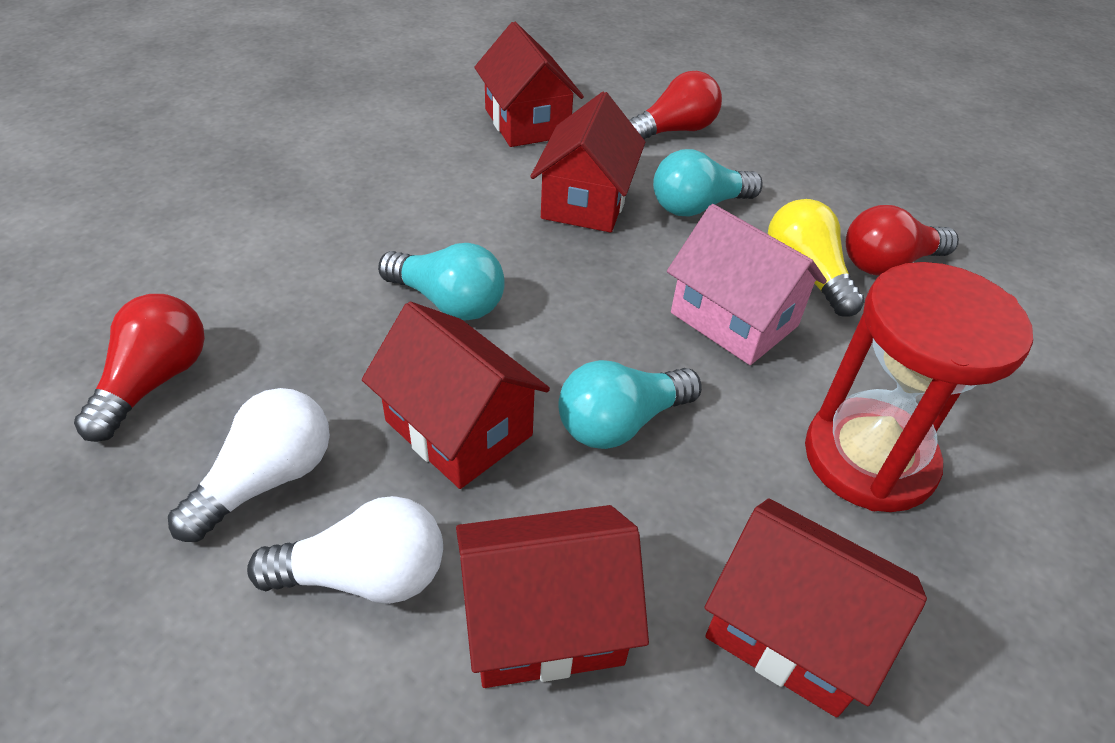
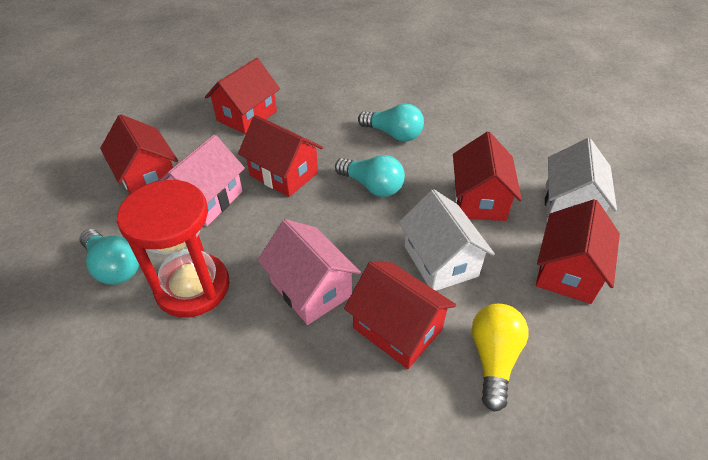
pink house: 1 -> 2
red house: 5 -> 6
red light bulb: 3 -> 0
white house: 0 -> 2
white light bulb: 2 -> 0

